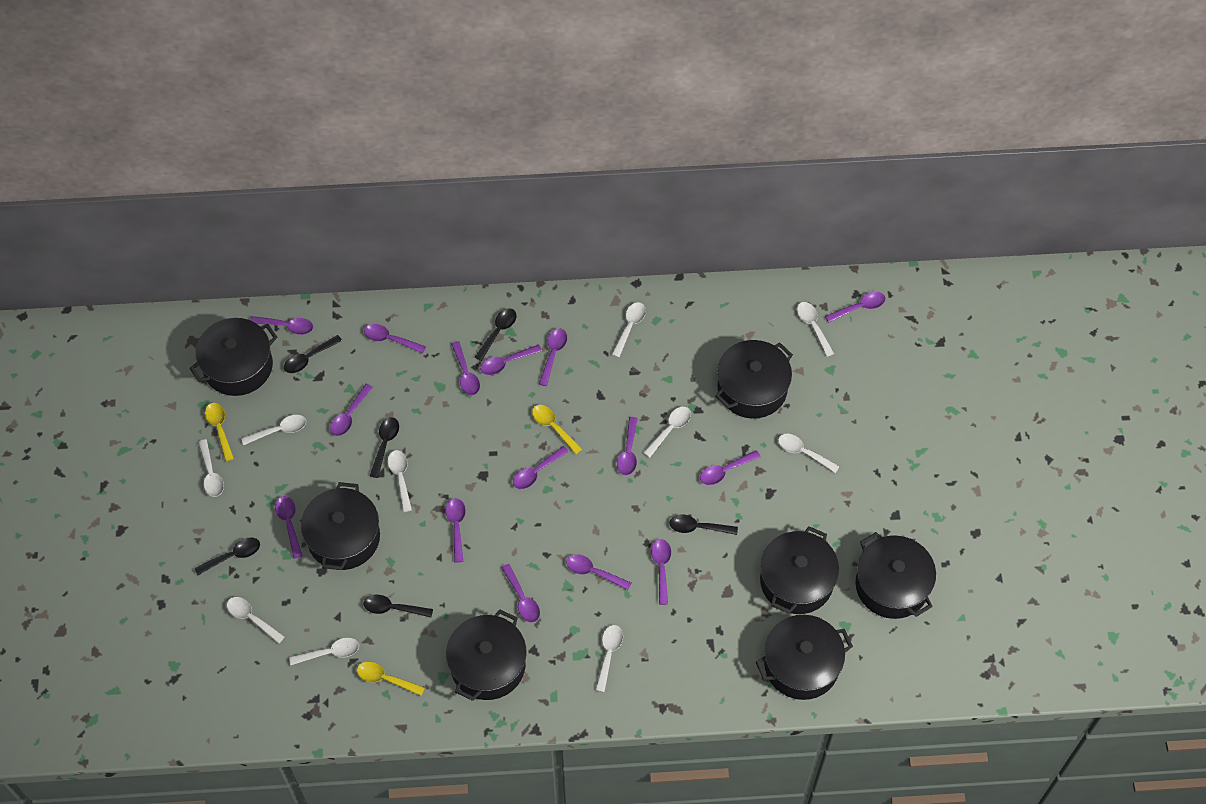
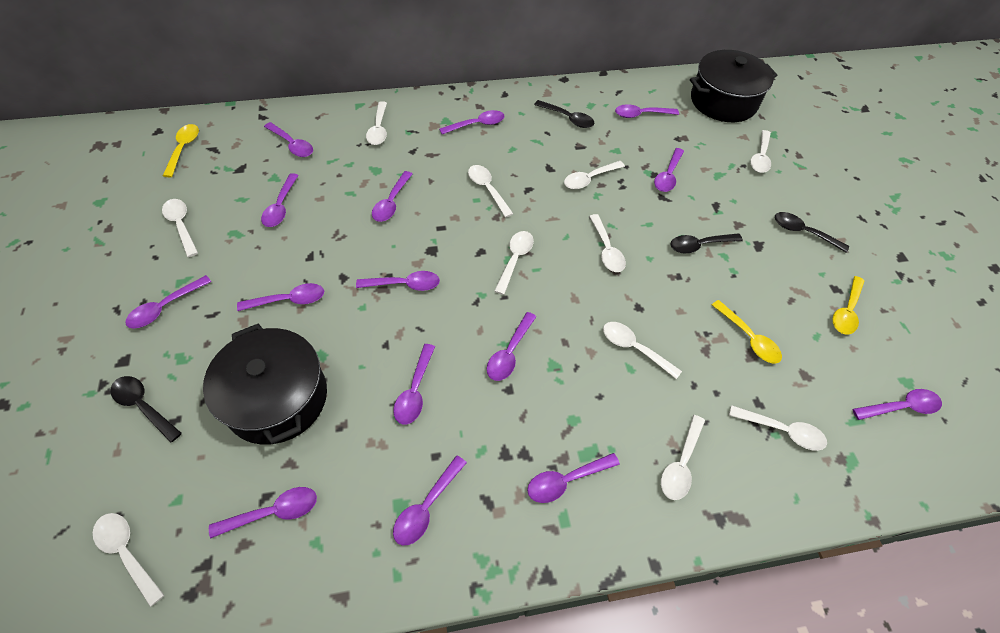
black pot: 7 -> 2
black spoon: 6 -> 4
white spoon: 10 -> 11

